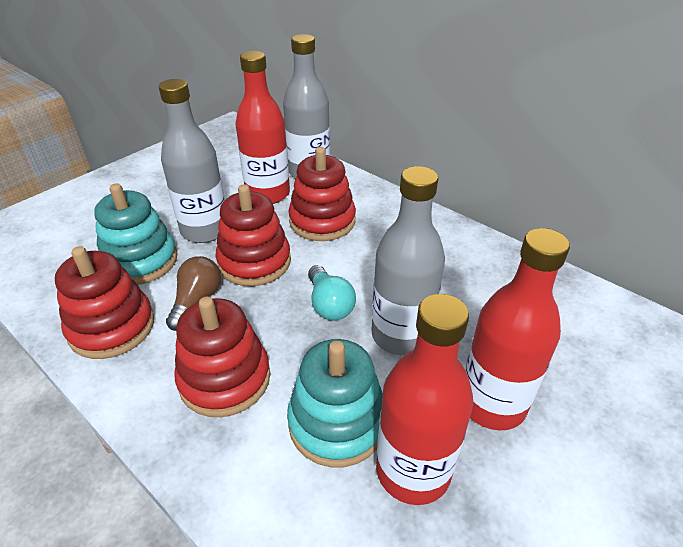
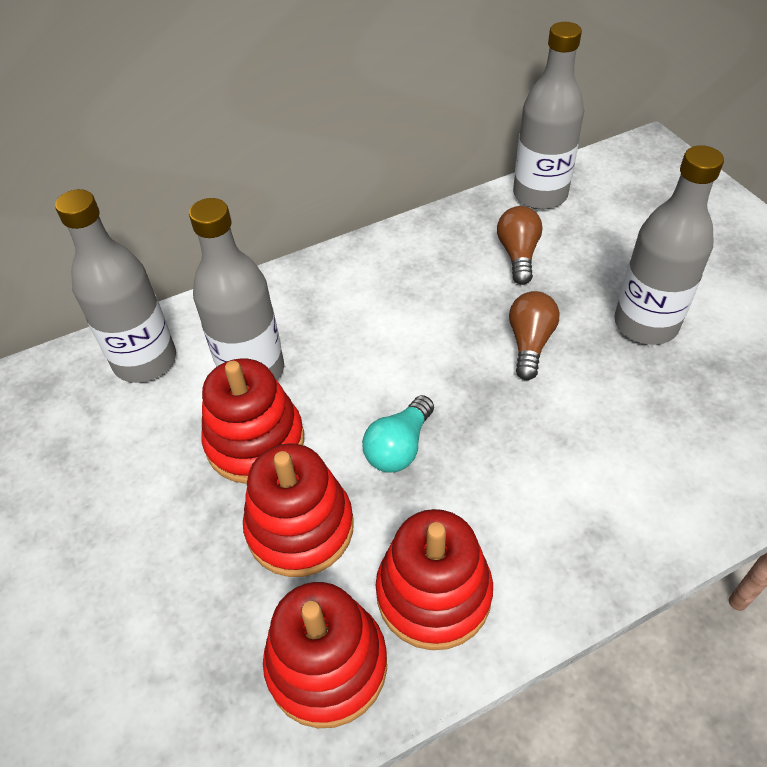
brown light bulb: 1 -> 2
grey bottle: 3 -> 4
red bottle: 3 -> 0
turquoise stacking toy: 2 -> 0

